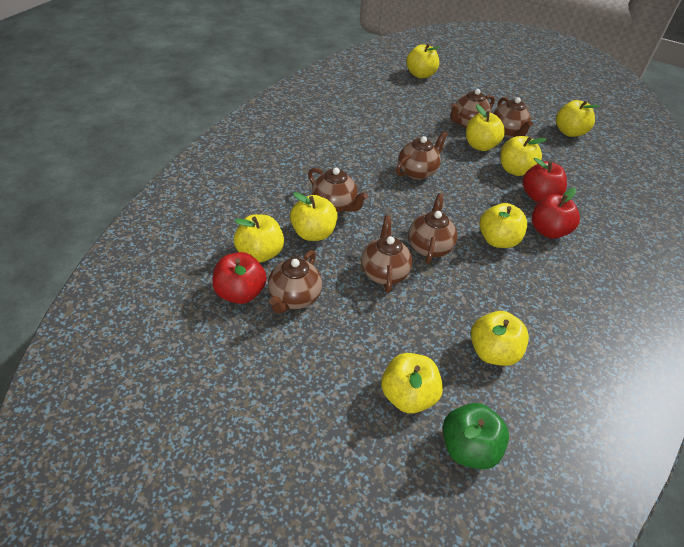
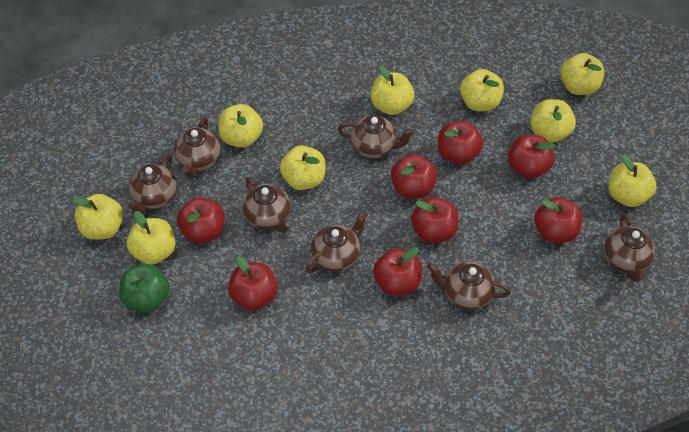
red apple: 3 -> 8

